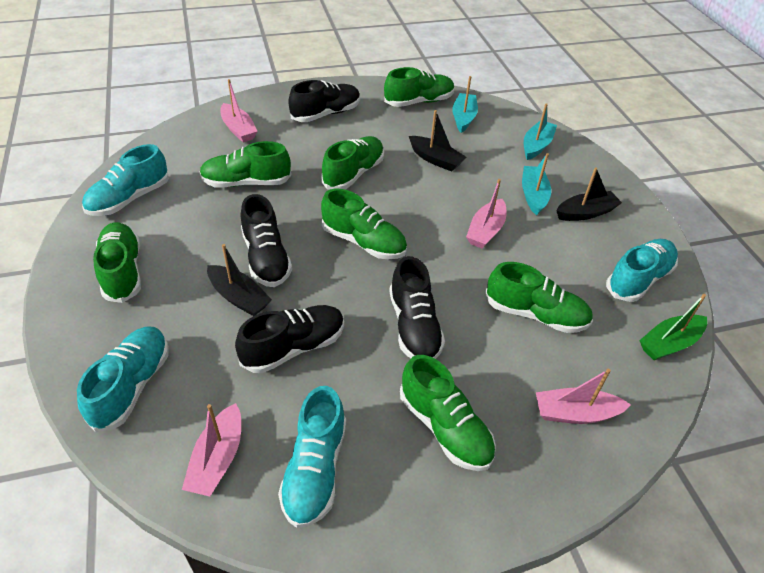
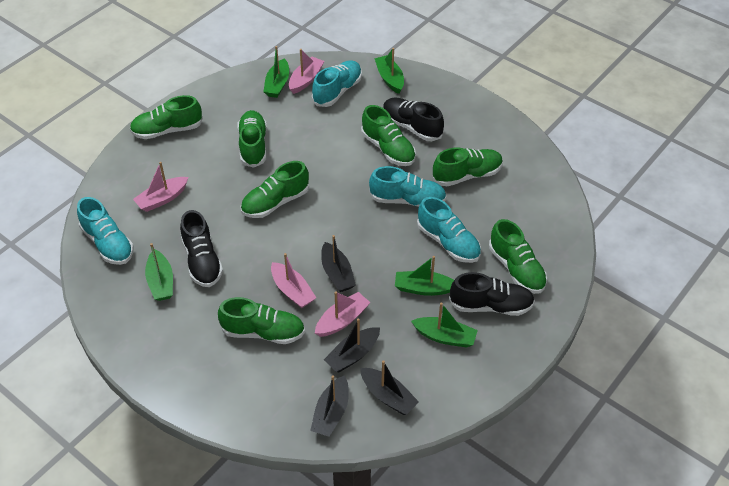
black boat: 3 -> 4
black shoe: 4 -> 3
green boat: 1 -> 5
turquoise boat: 3 -> 0

